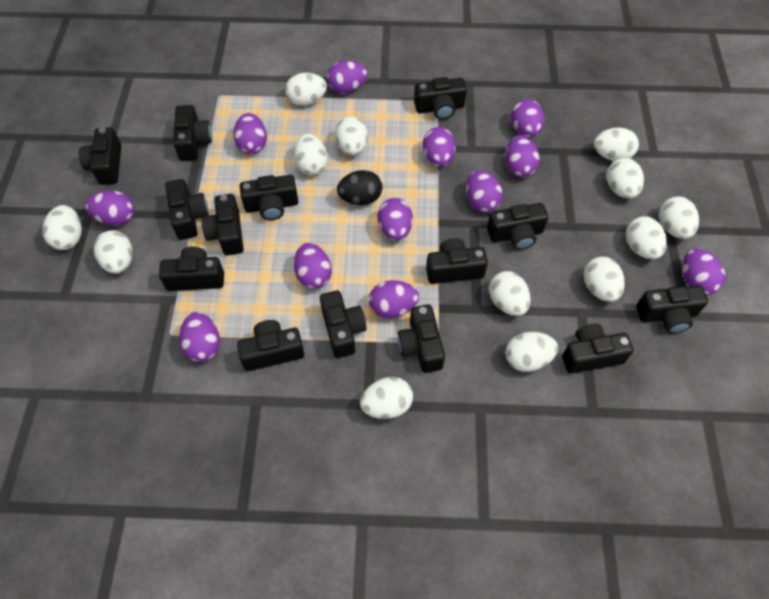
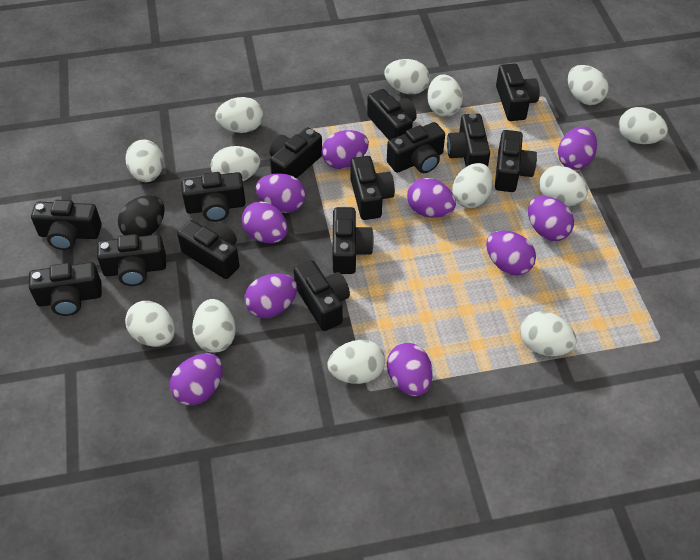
purple egg: 12 -> 10

